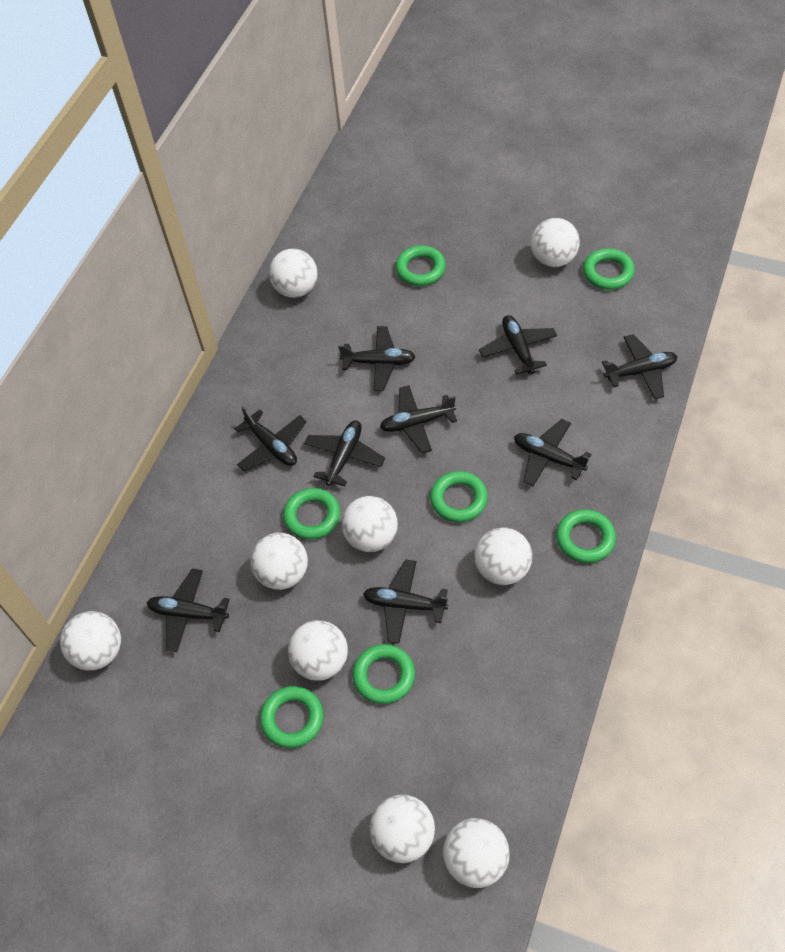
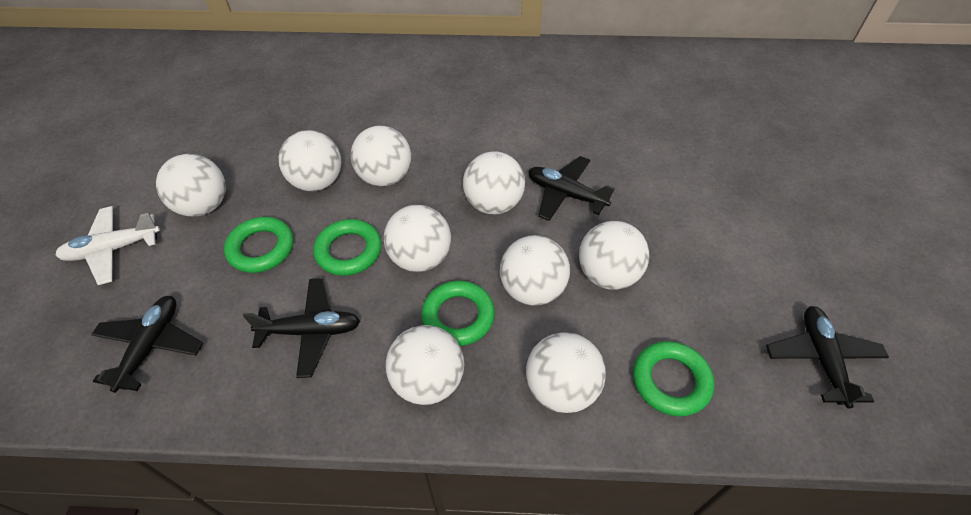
black plane: 9 -> 4
green ring: 7 -> 4
white plane: 0 -> 1

